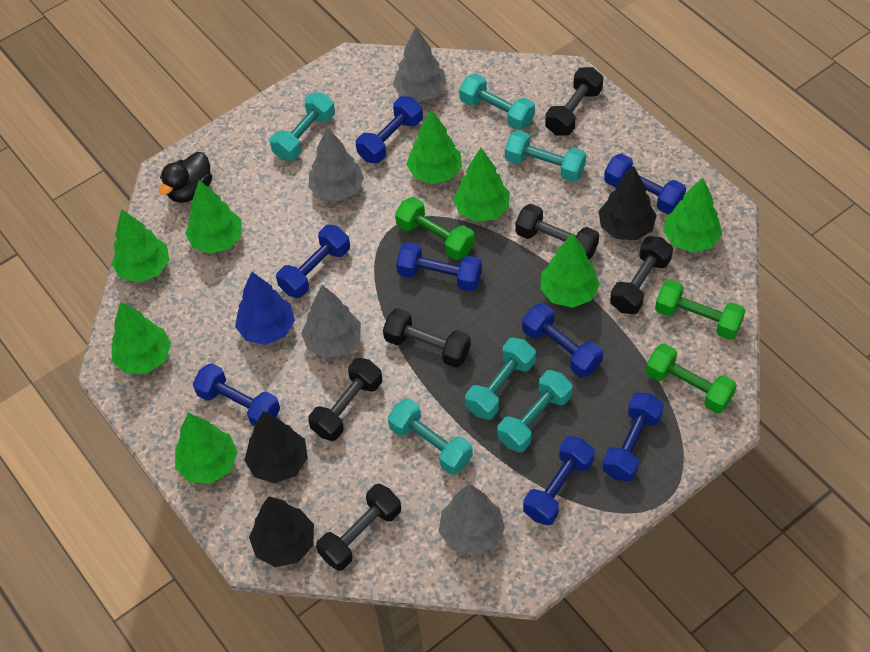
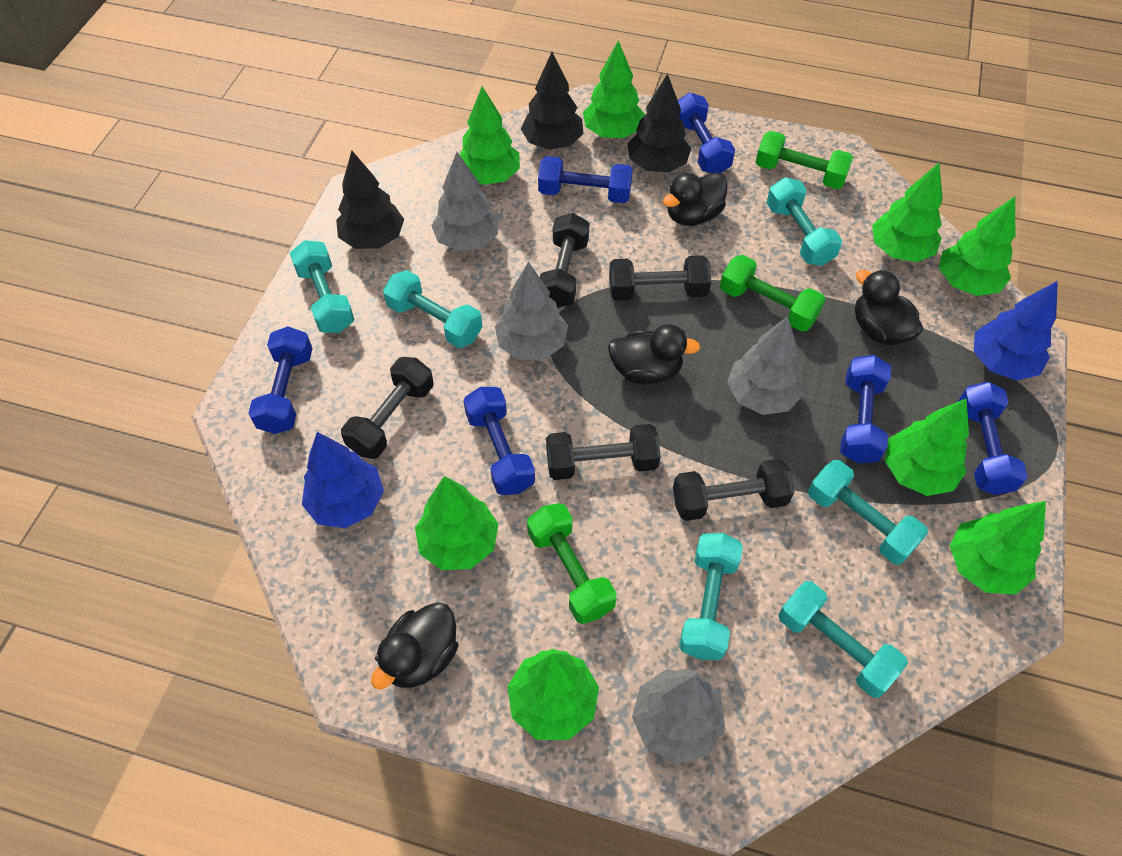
black duck: 1 -> 4
black dumbbell: 6 -> 5
blue dumbbell: 8 -> 6
blue tree: 1 -> 2

